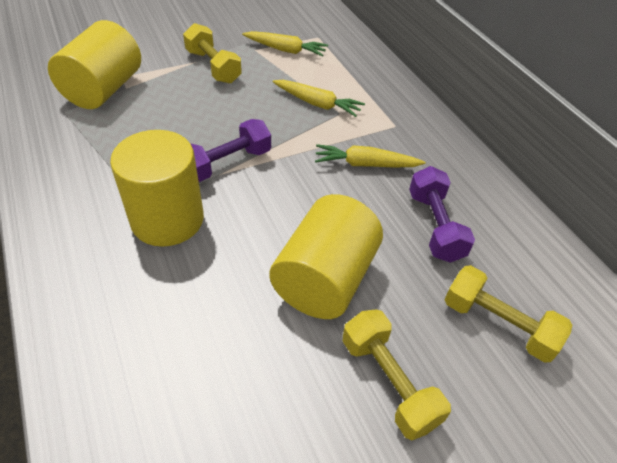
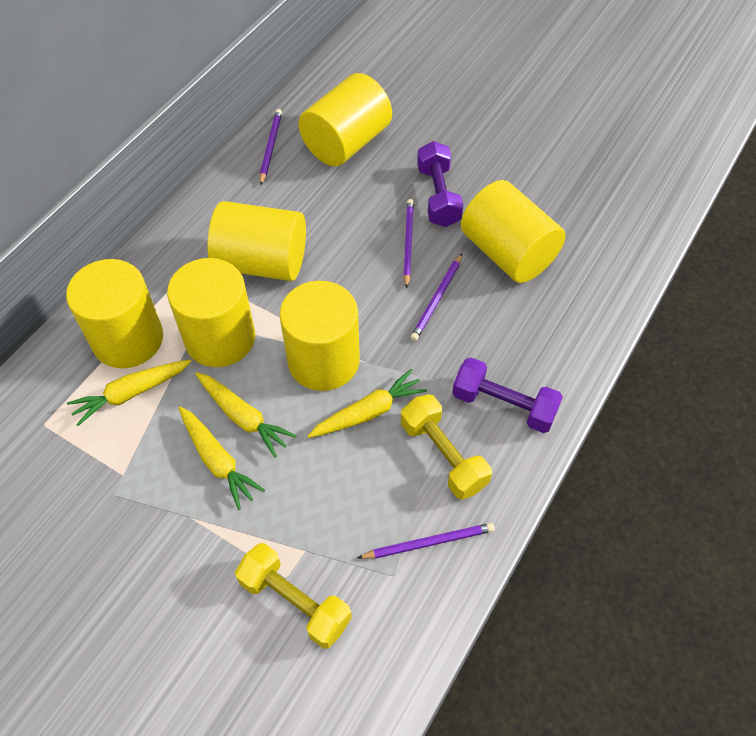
purple pencil: 0 -> 4
yellow carrot: 3 -> 4
yellow cylinder: 3 -> 6
yellow dumbbell: 3 -> 2

